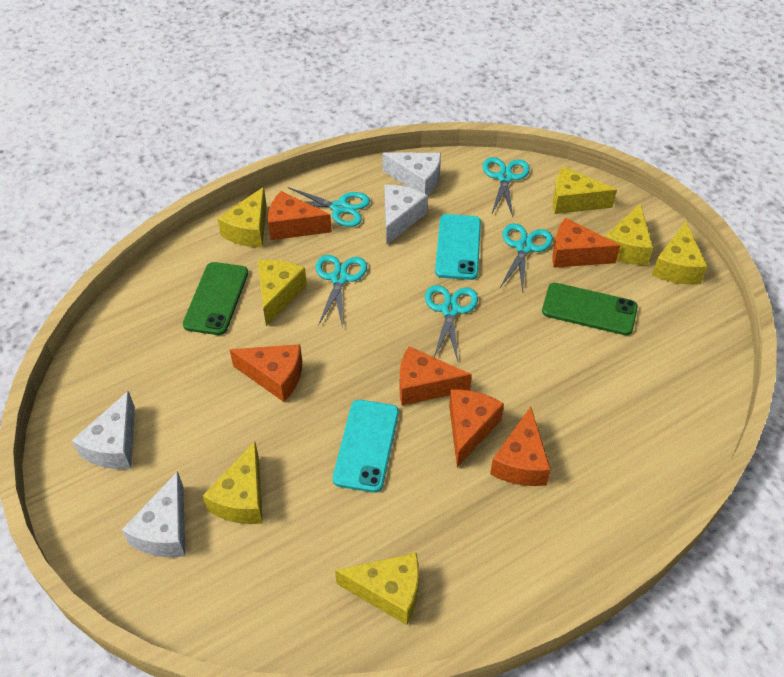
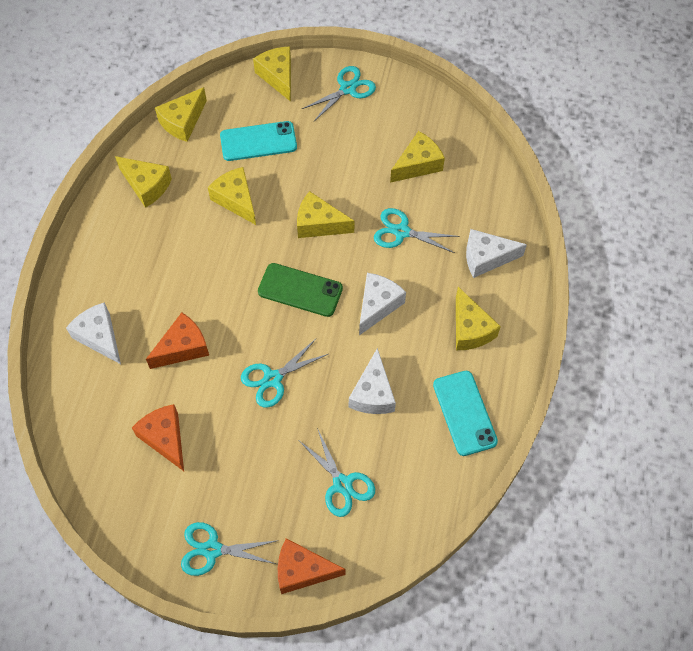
green phone: 2 -> 1
orange cheese: 6 -> 3

